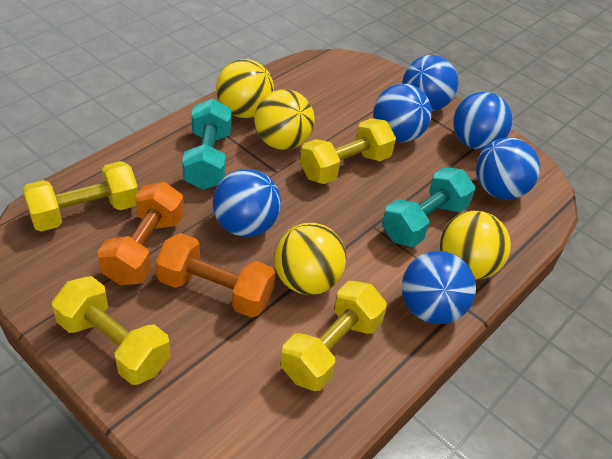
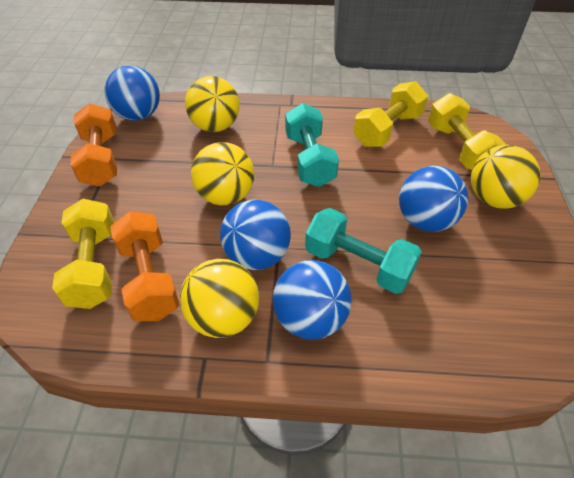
blue ball: 6 -> 4
yellow dumbbell: 4 -> 3

